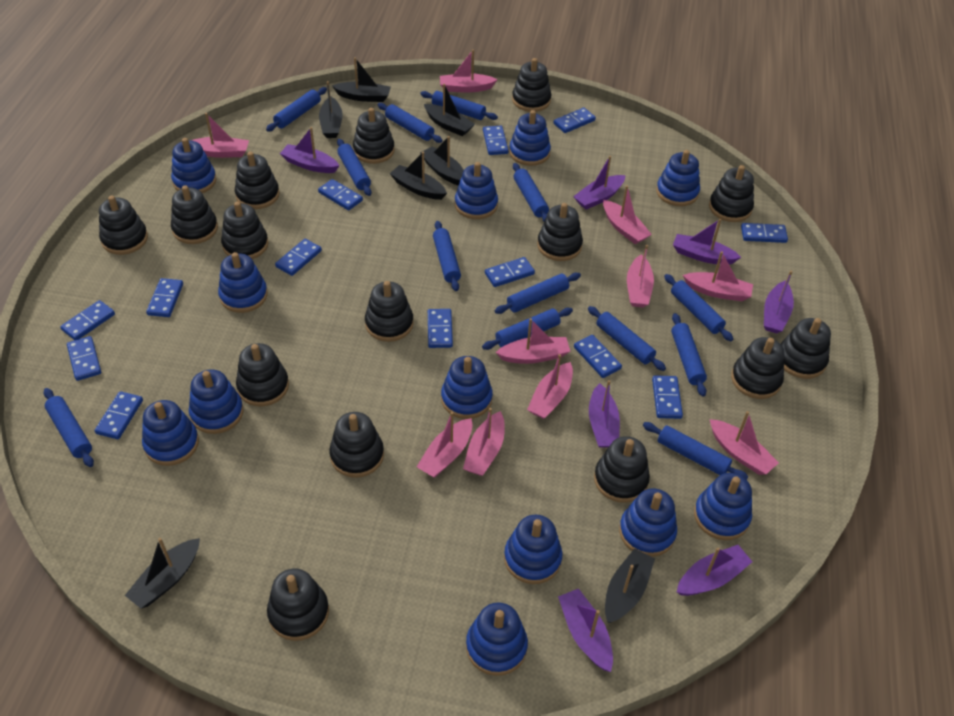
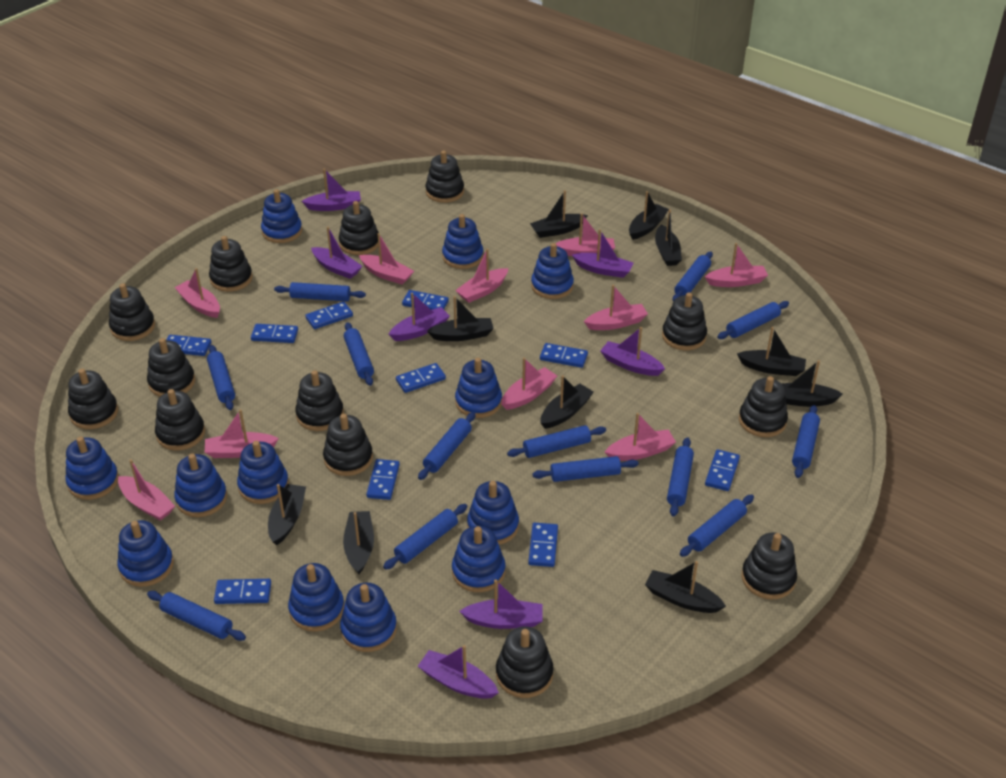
black boat: 7 -> 10
black stacking toy: 15 -> 13
blue domino: 13 -> 10

